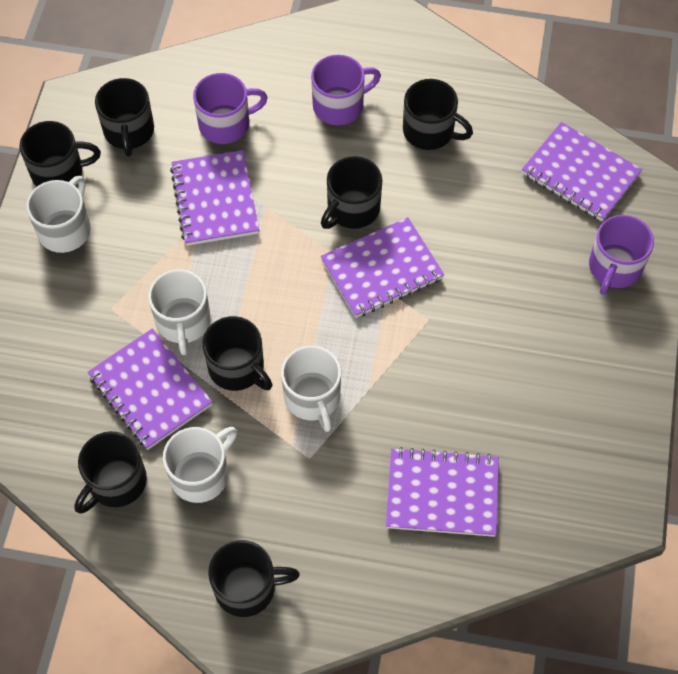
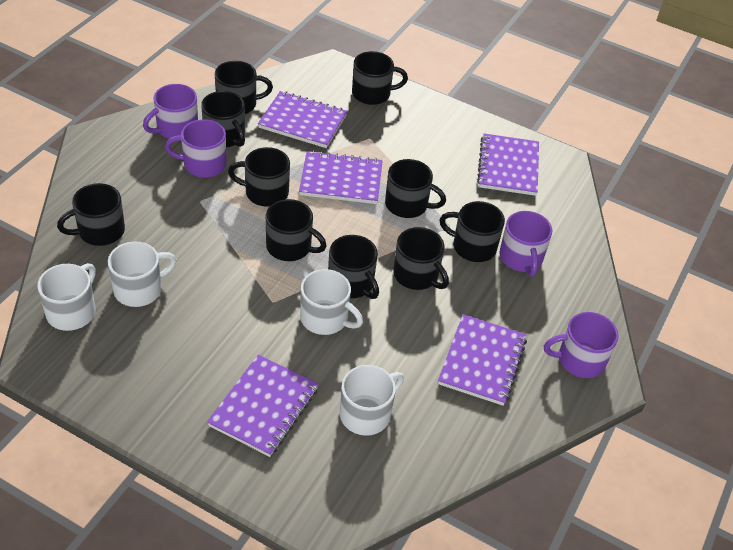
black mug: 7 -> 10
purple mug: 3 -> 4

